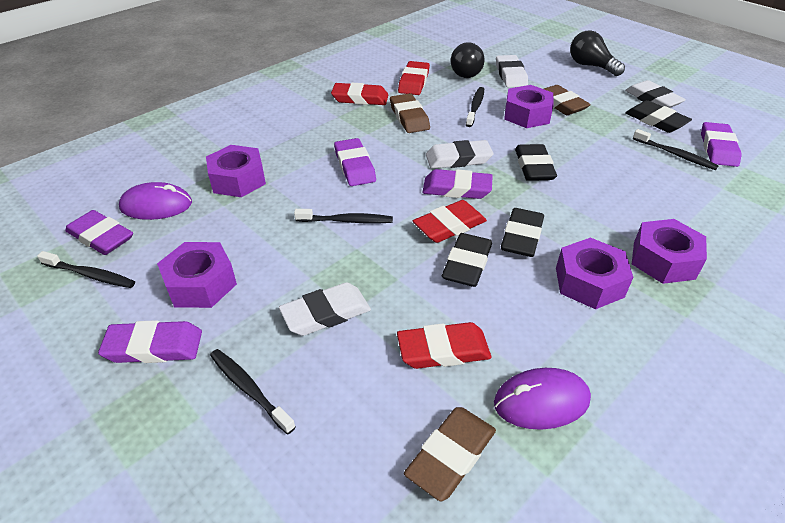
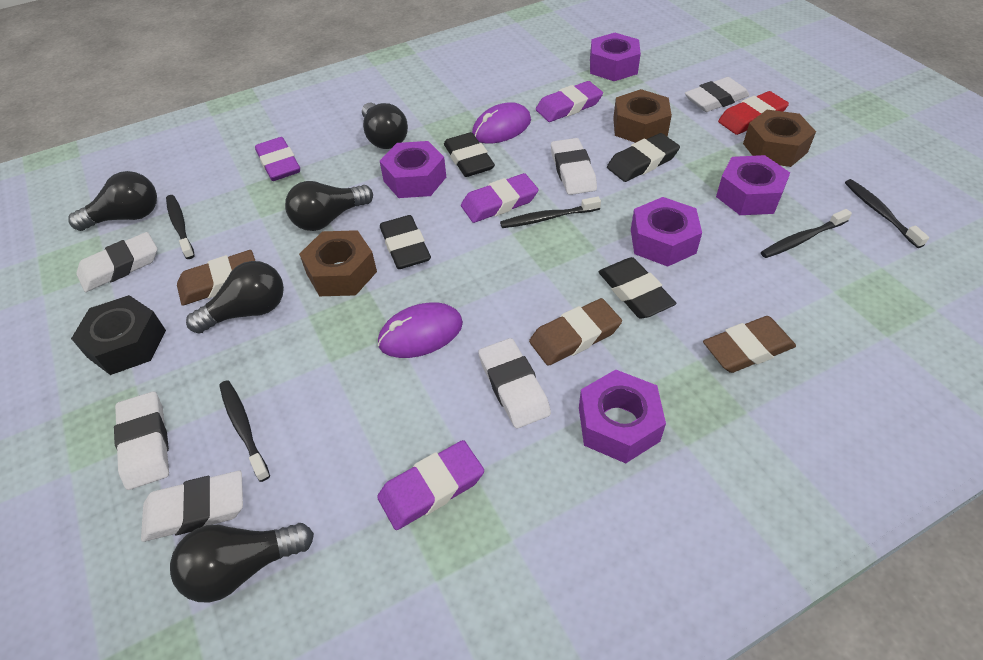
black light bulb: 2 -> 5
black nut: 0 -> 1
brown nut: 0 -> 3
purple eraser: 5 -> 4
red eraser: 4 -> 1
white eraser: 4 -> 6

